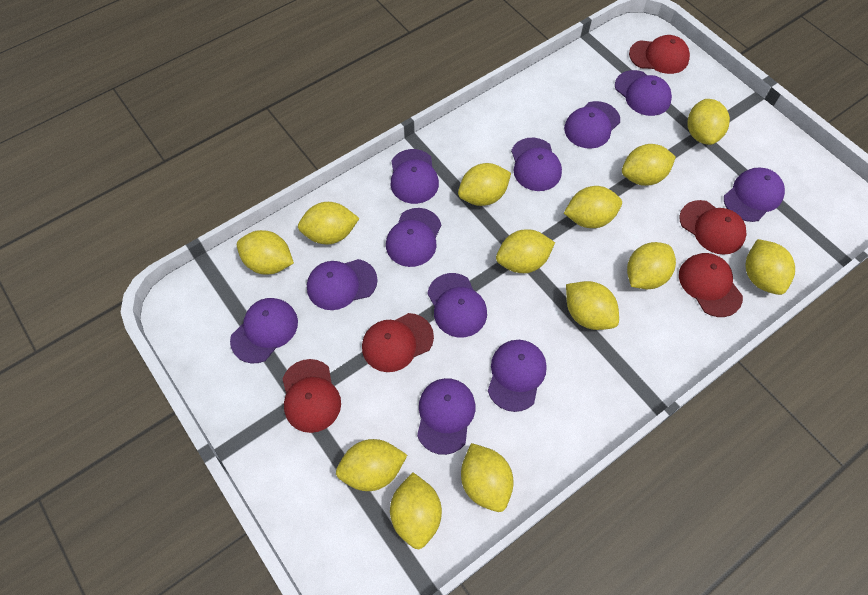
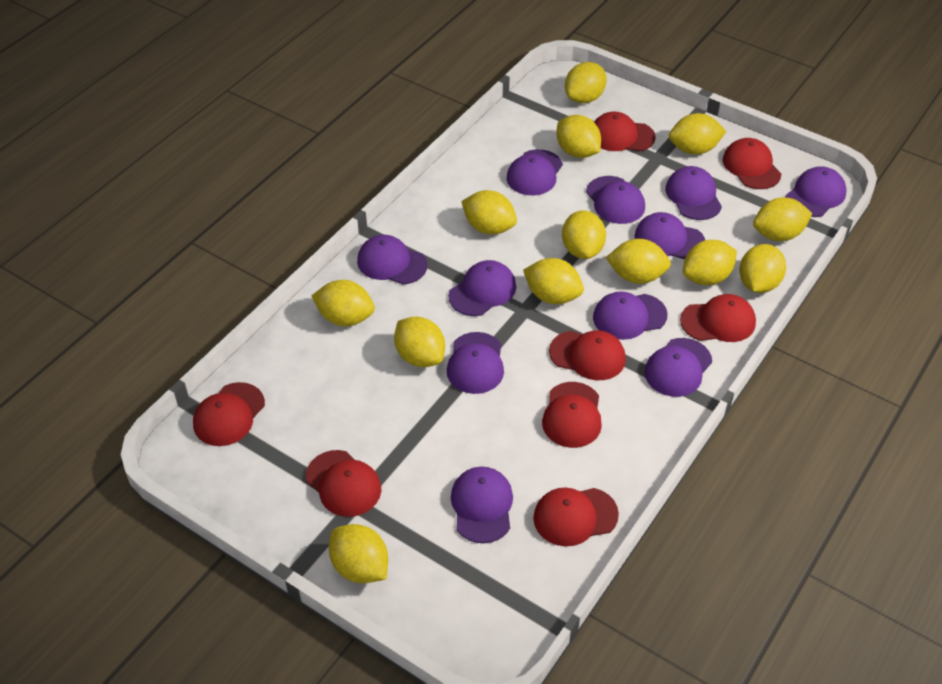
red cap: 5 -> 8

